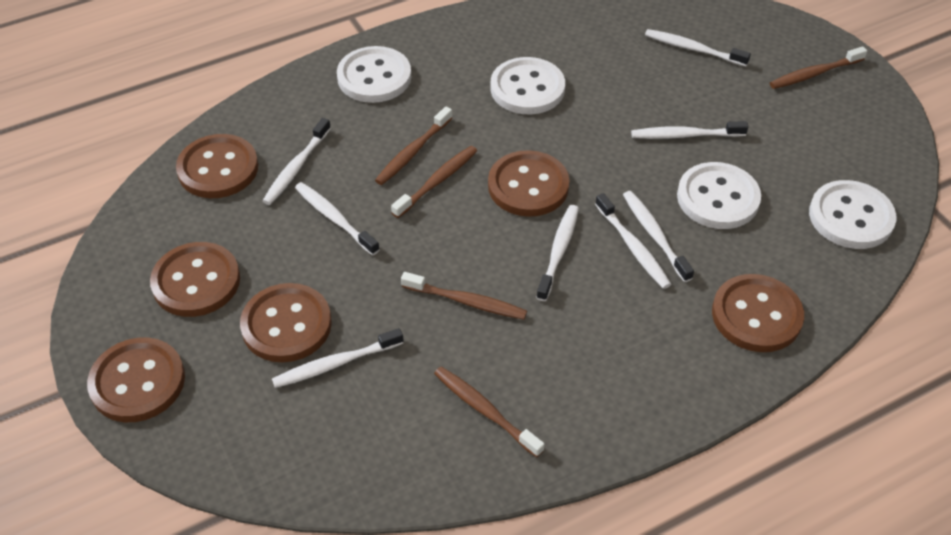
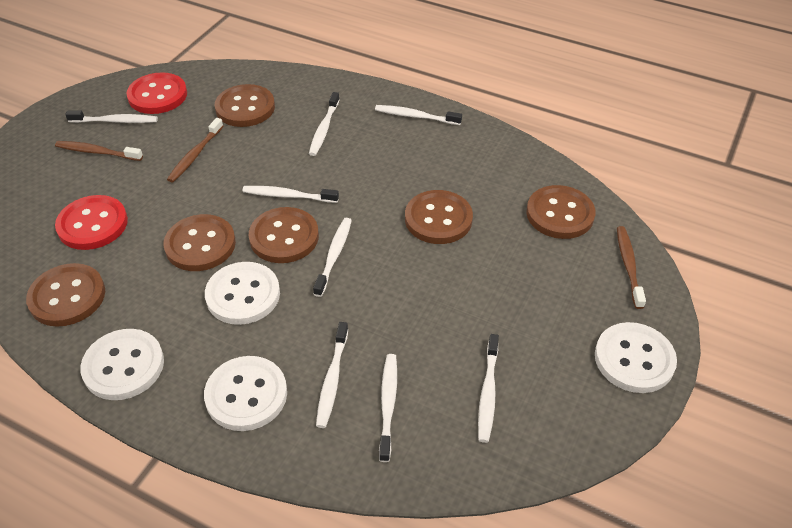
brown toothbrush: 5 -> 3
red button: 0 -> 2

